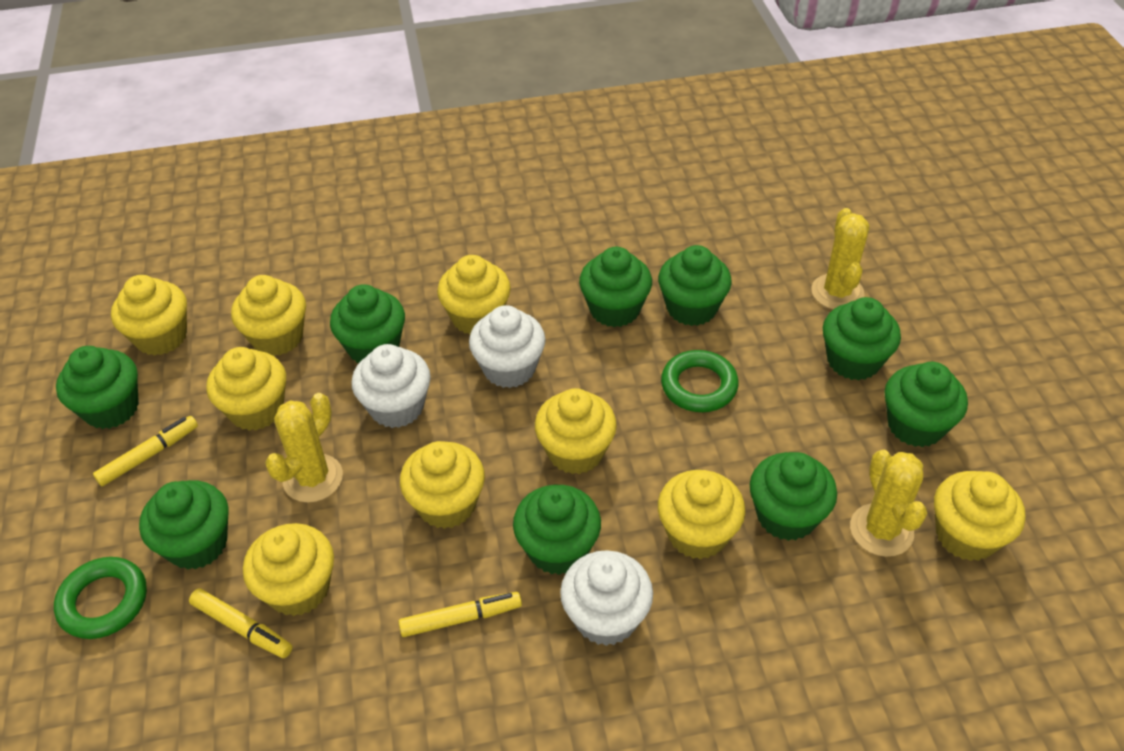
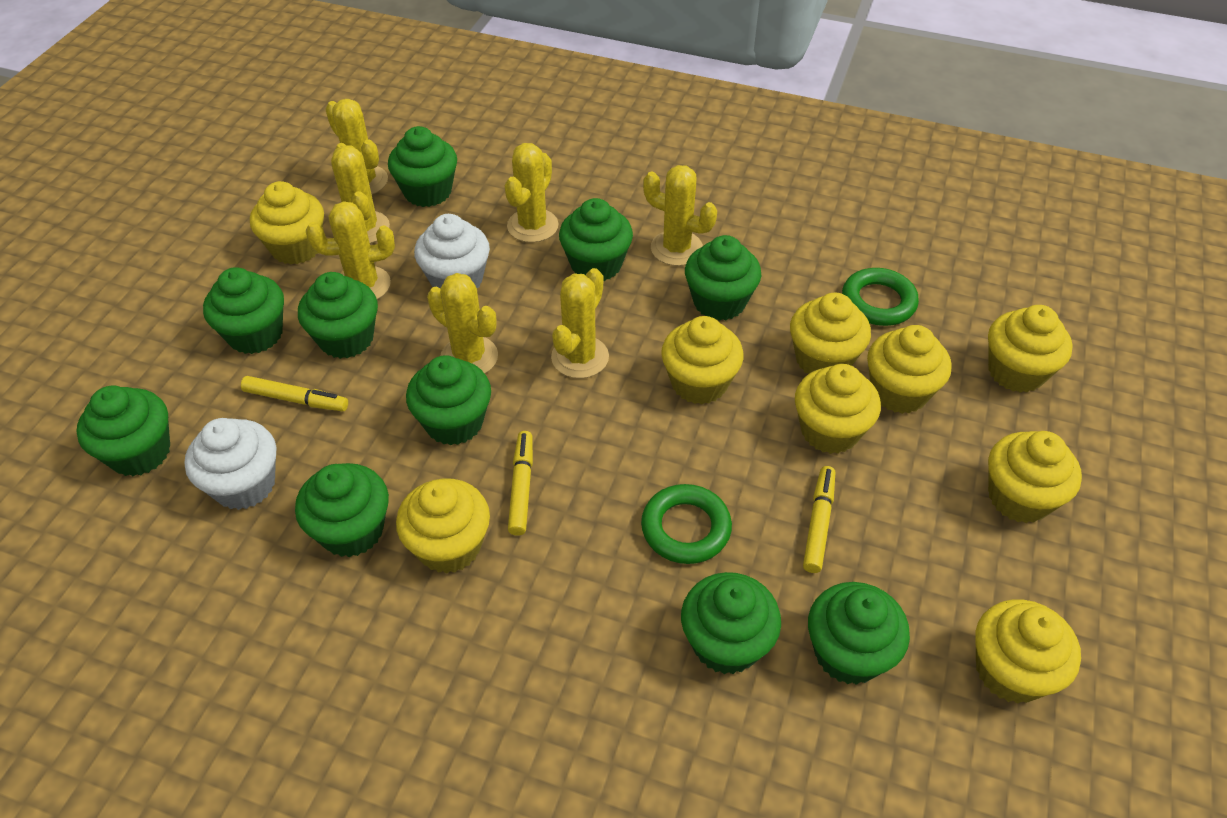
green cupcake: 9 -> 10
white cupcake: 3 -> 2
yellow cactus: 3 -> 7

